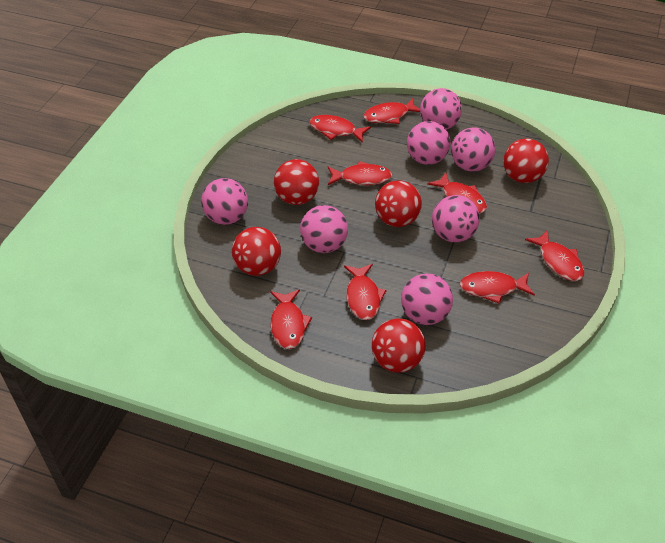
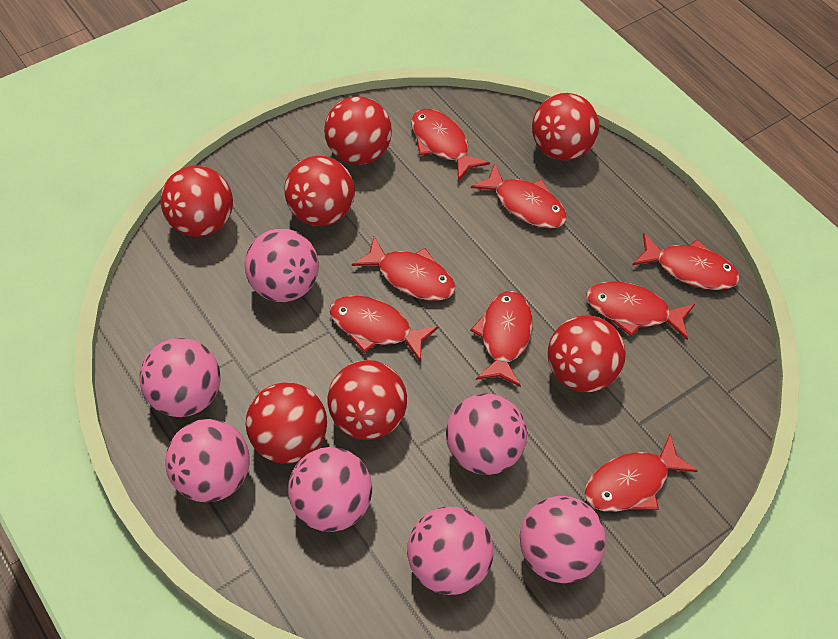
red ball: 5 -> 7

